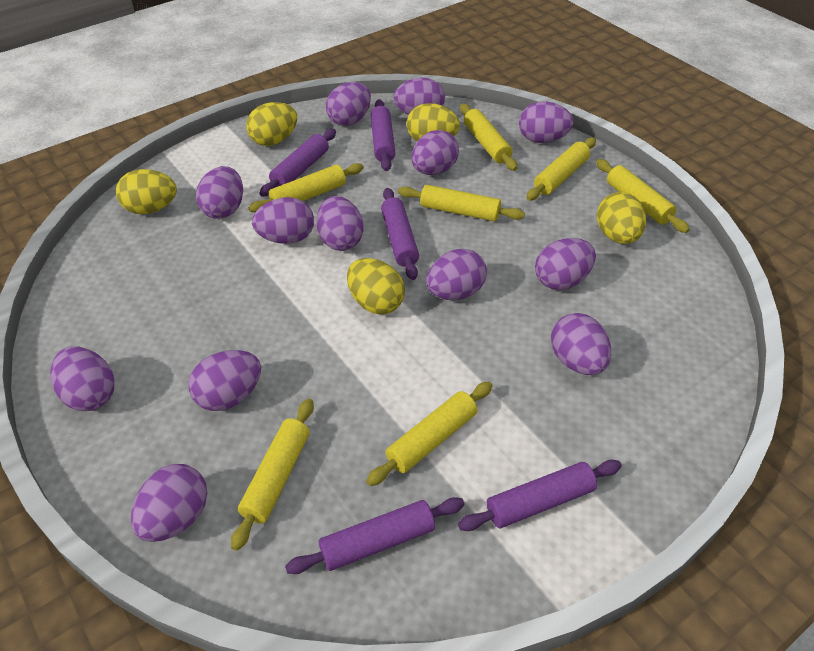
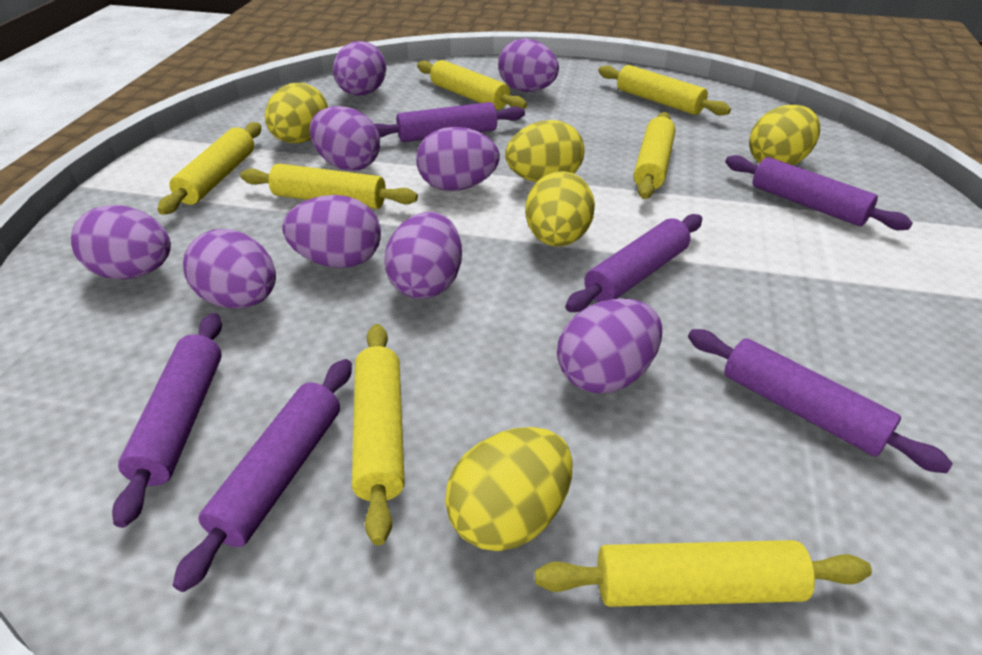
purple egg: 13 -> 9
purple rolling pin: 5 -> 6

